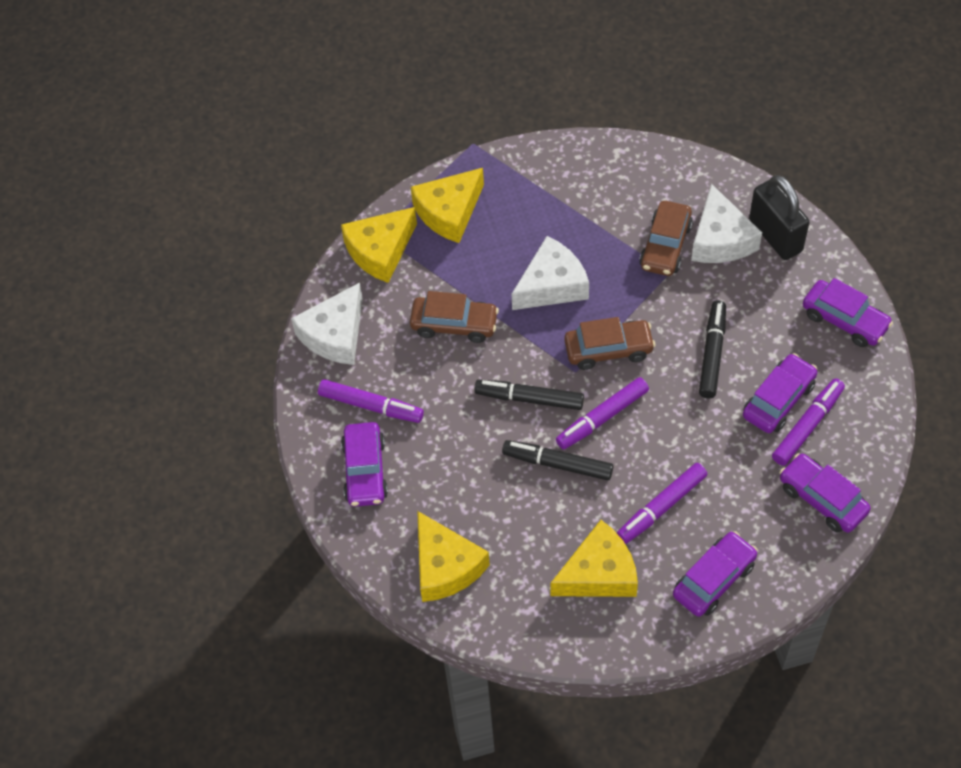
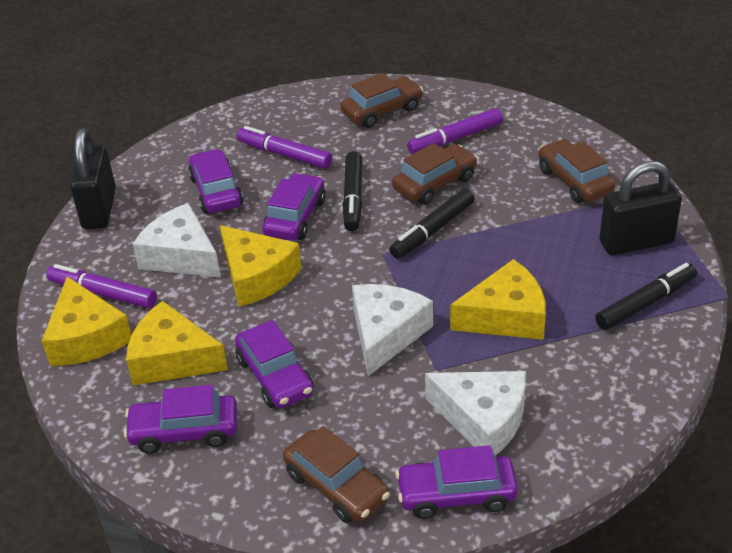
black padlock: 1 -> 2
brown car: 3 -> 4
purple marker: 4 -> 3

